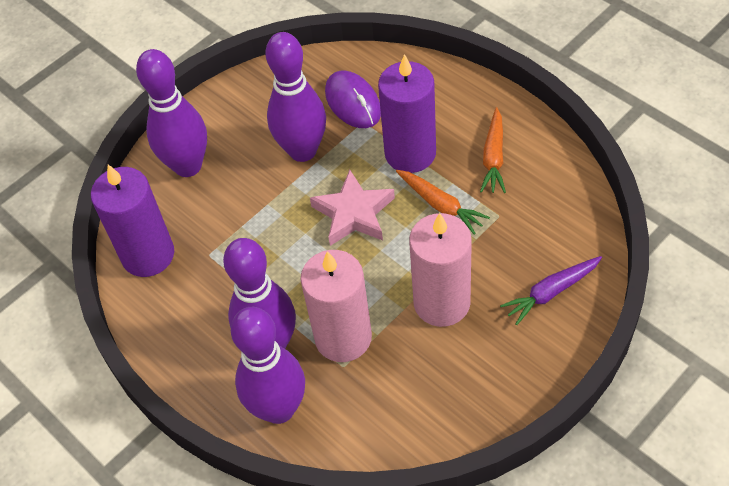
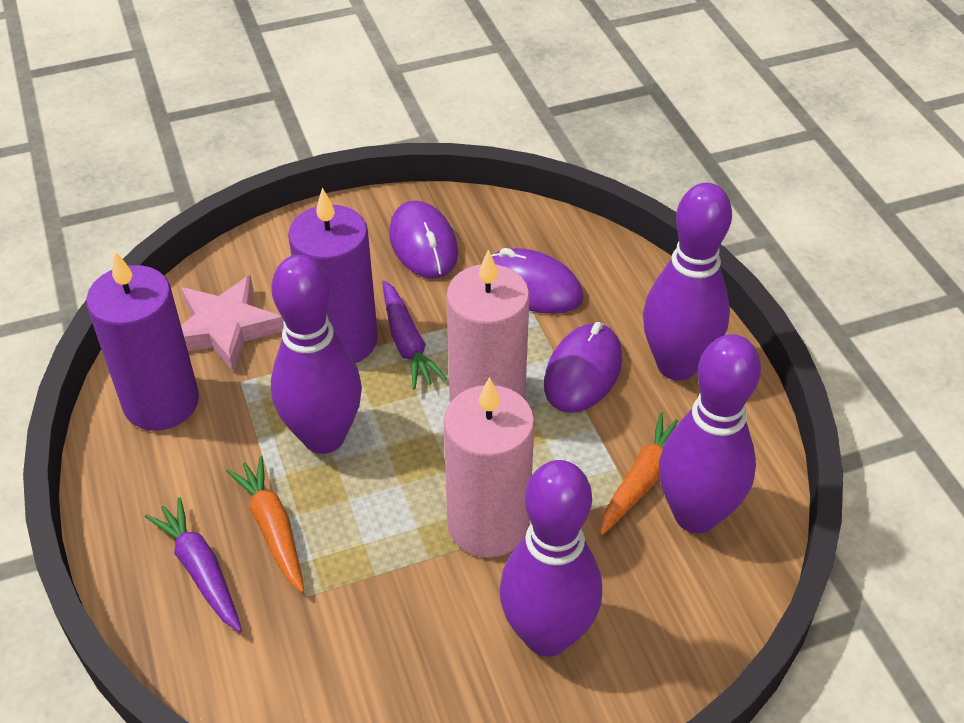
purple carrot: 1 -> 2
purple mouse: 1 -> 3

